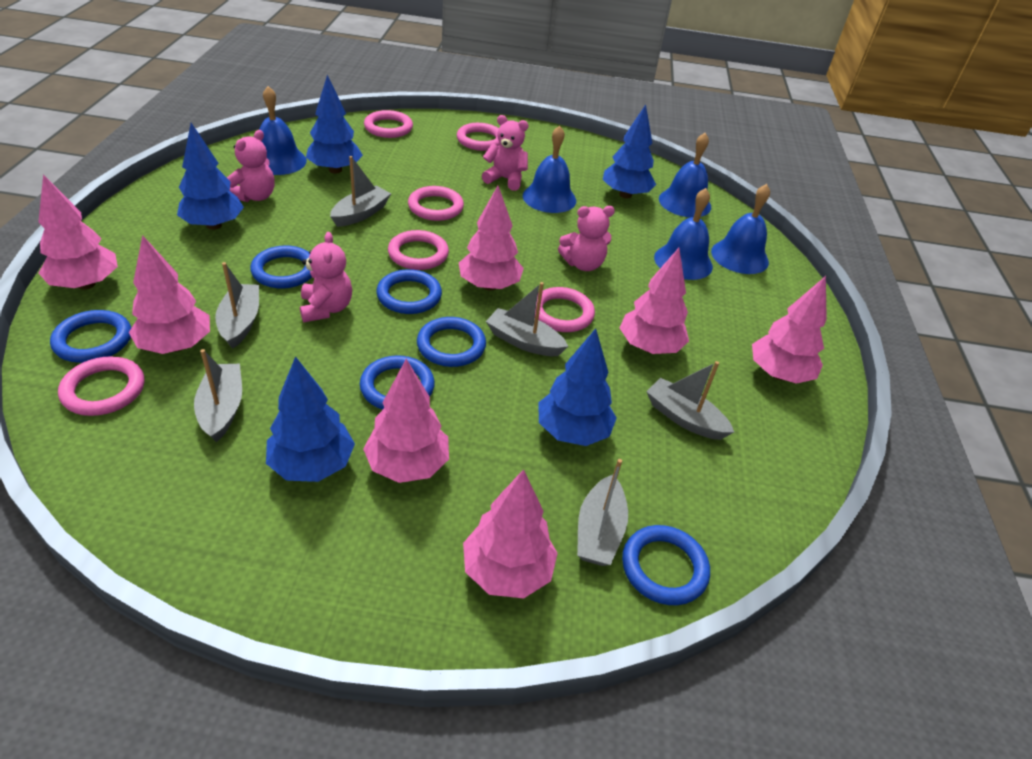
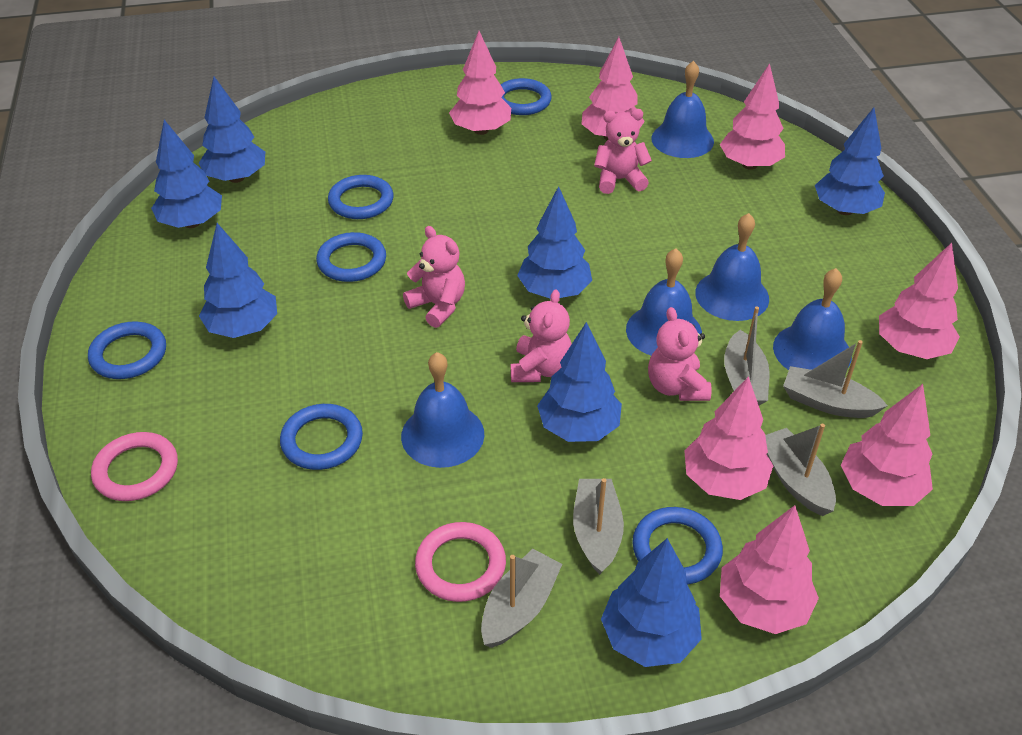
blue tree: 5 -> 7
grey boat: 6 -> 5
pink ring: 6 -> 2

